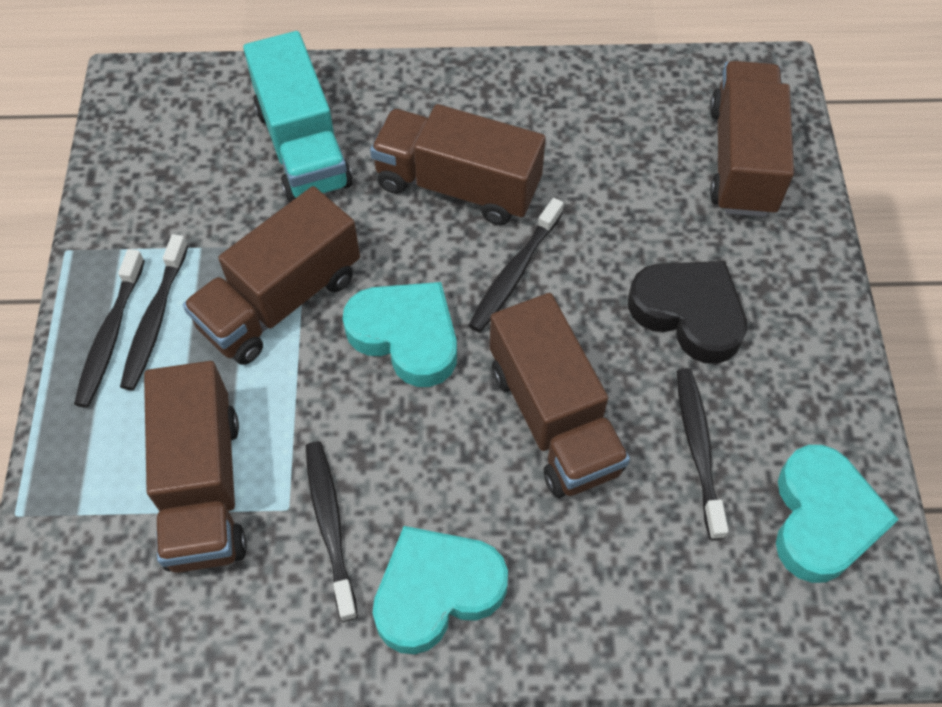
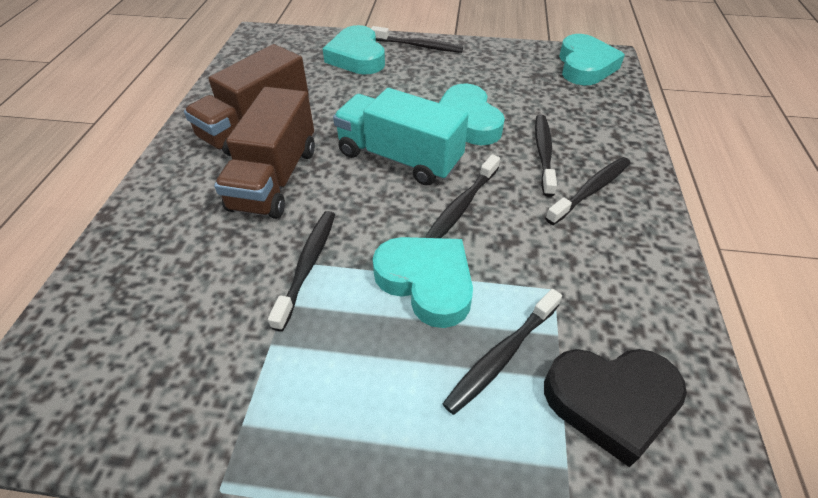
black toothbrush: 5 -> 6
brown truck: 5 -> 2
turquoise heart: 3 -> 4

